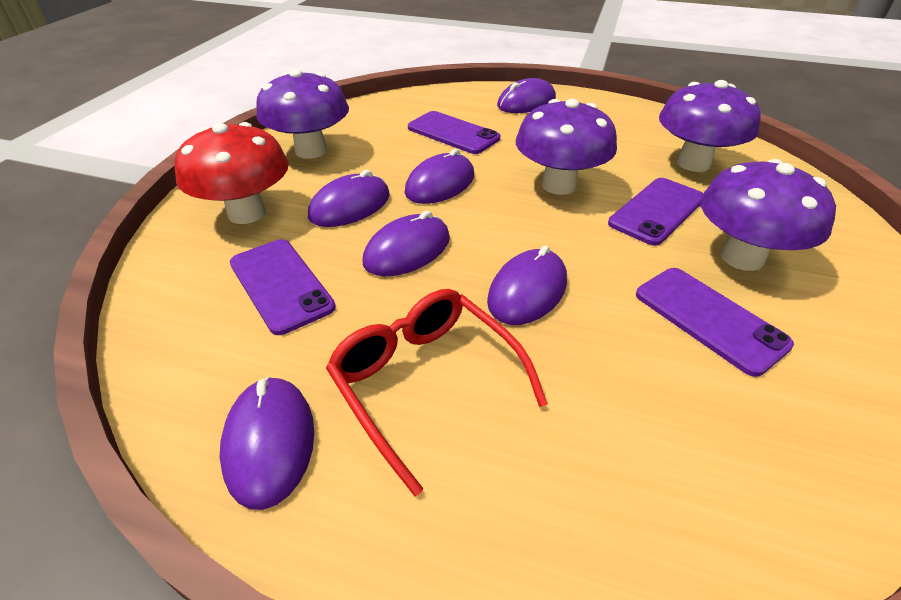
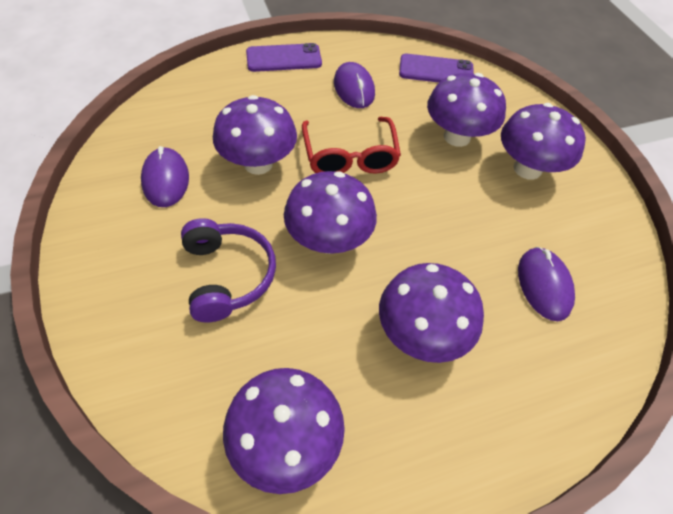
purple headphones: 0 -> 1
purple mouse: 6 -> 3
purple mushroom: 4 -> 6
purple phone: 4 -> 2
red mushroom: 1 -> 0

